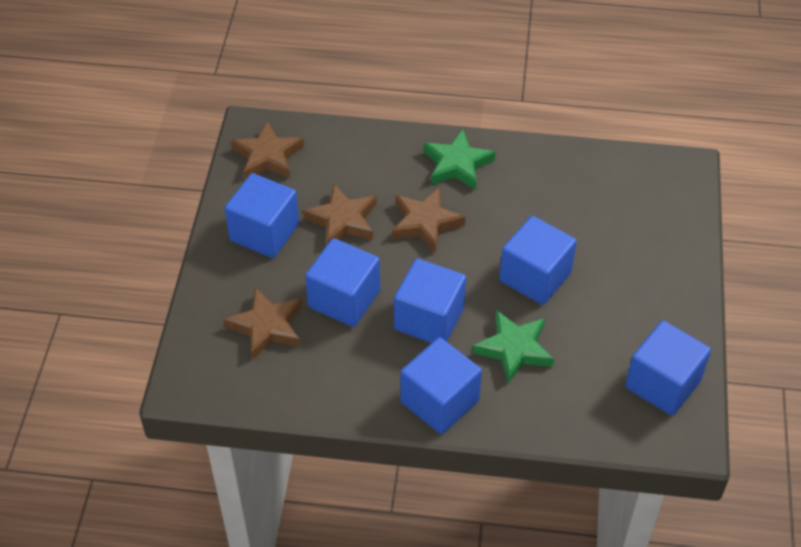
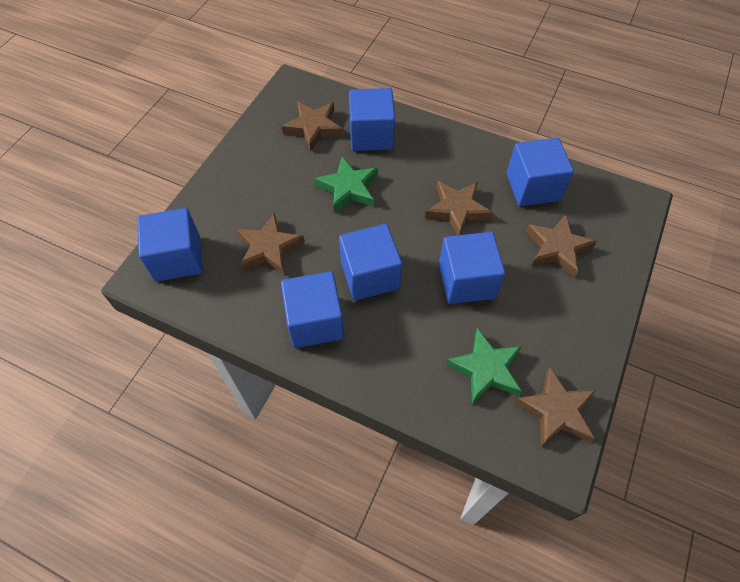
brown star: 4 -> 5

